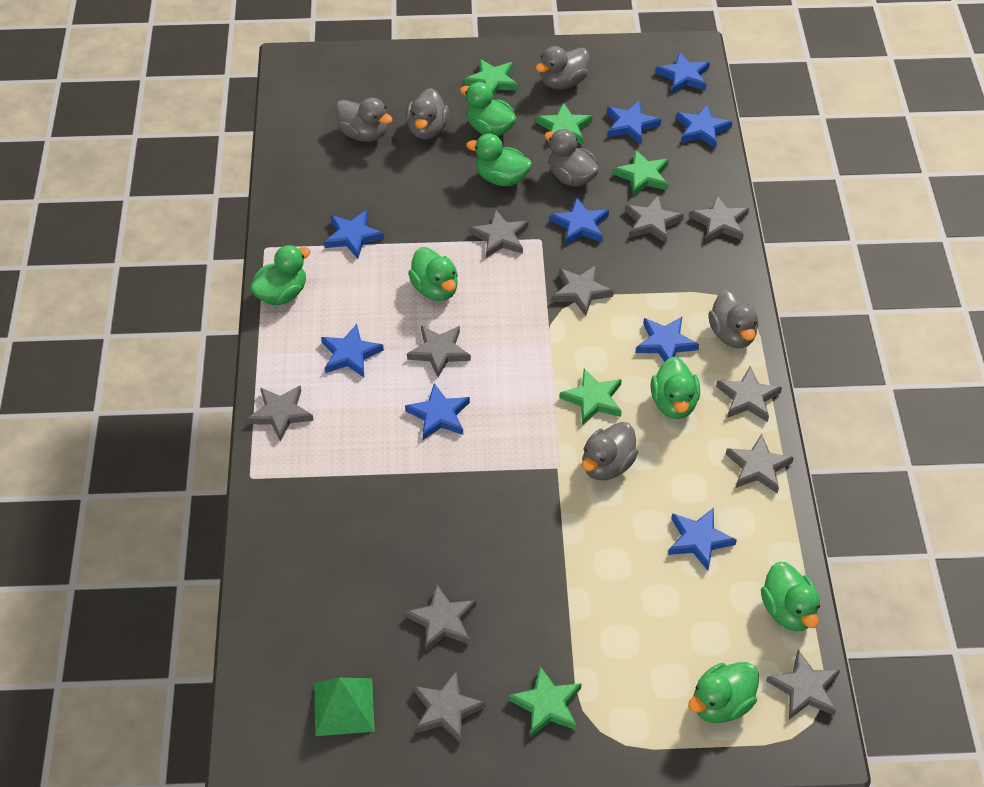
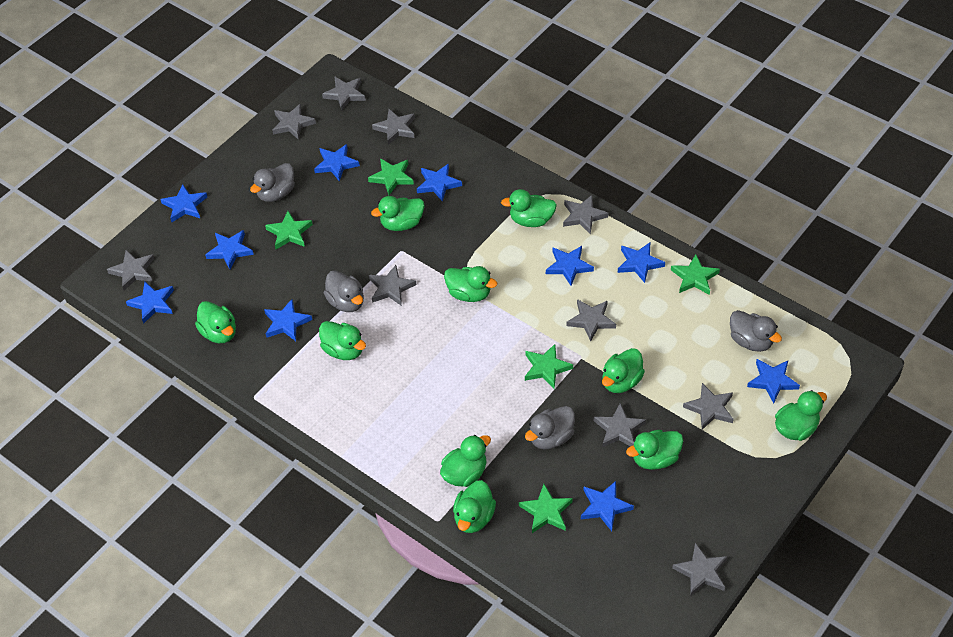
blue star: 9 -> 10
green duck: 7 -> 10
green pyramid: 1 -> 0
grey duck: 6 -> 4
grey star: 11 -> 10

